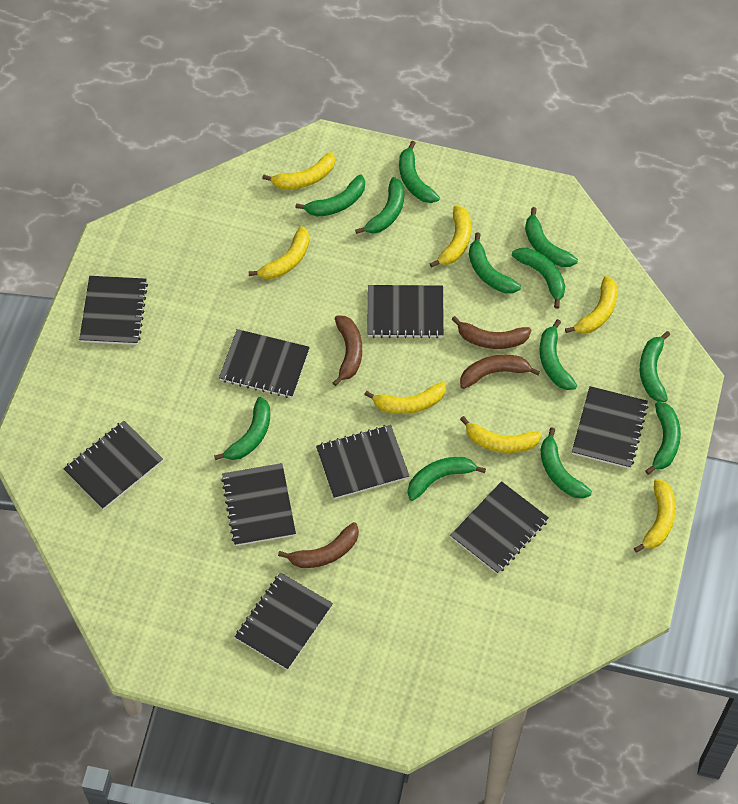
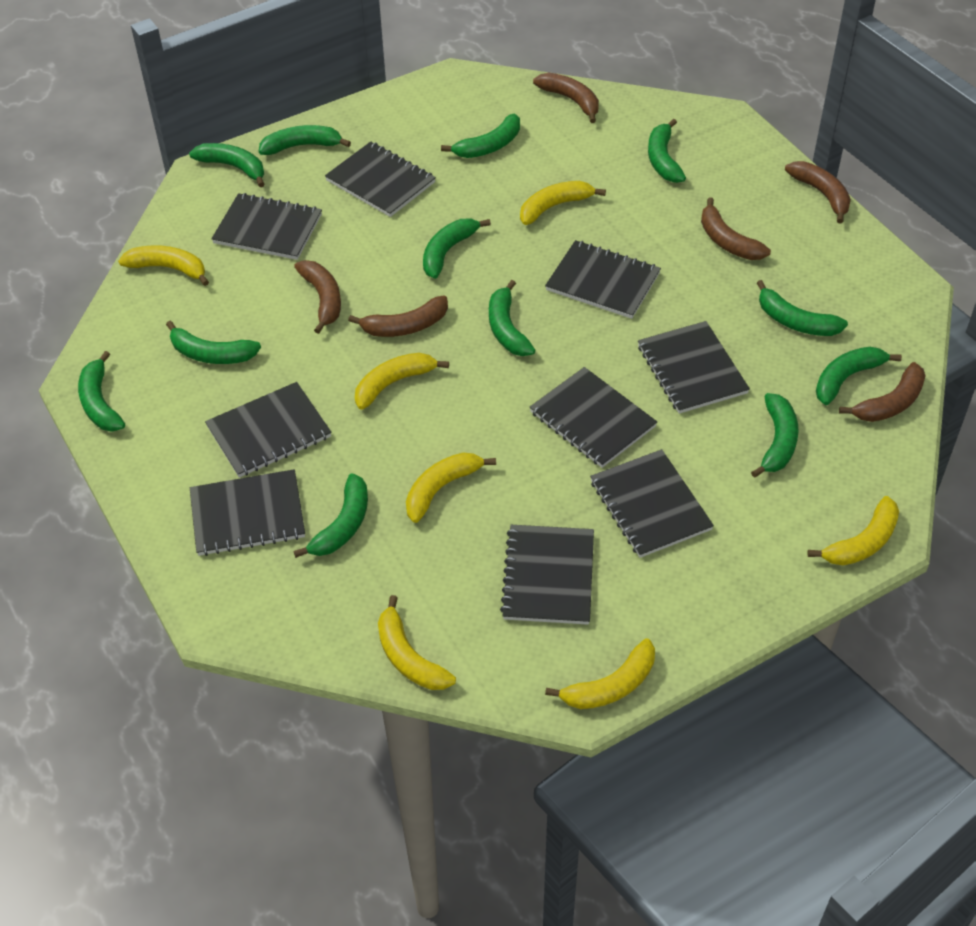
brown banana: 4 -> 6

